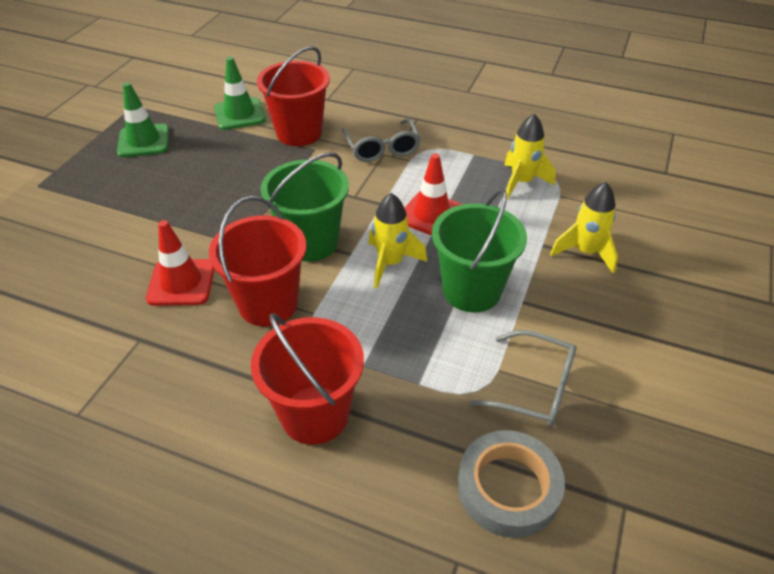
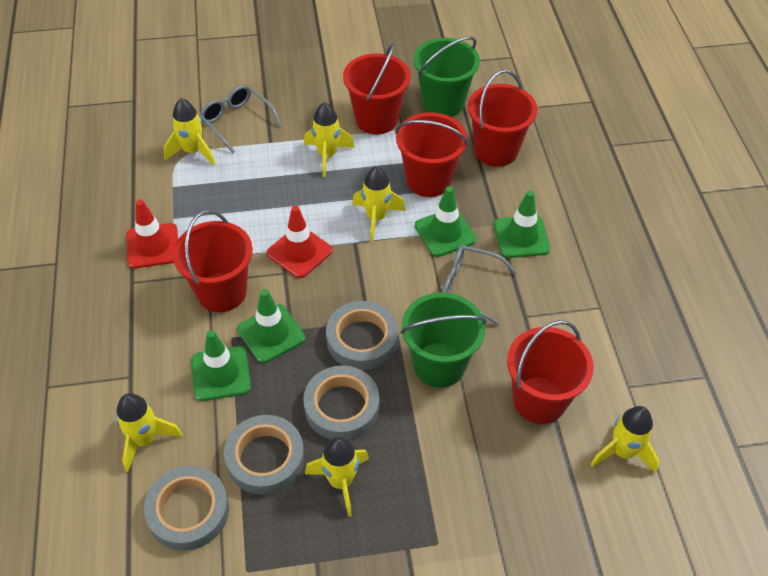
green traffic cone: 2 -> 4
grey tape: 1 -> 4
red bucket: 3 -> 5
yellow rocket: 3 -> 6

